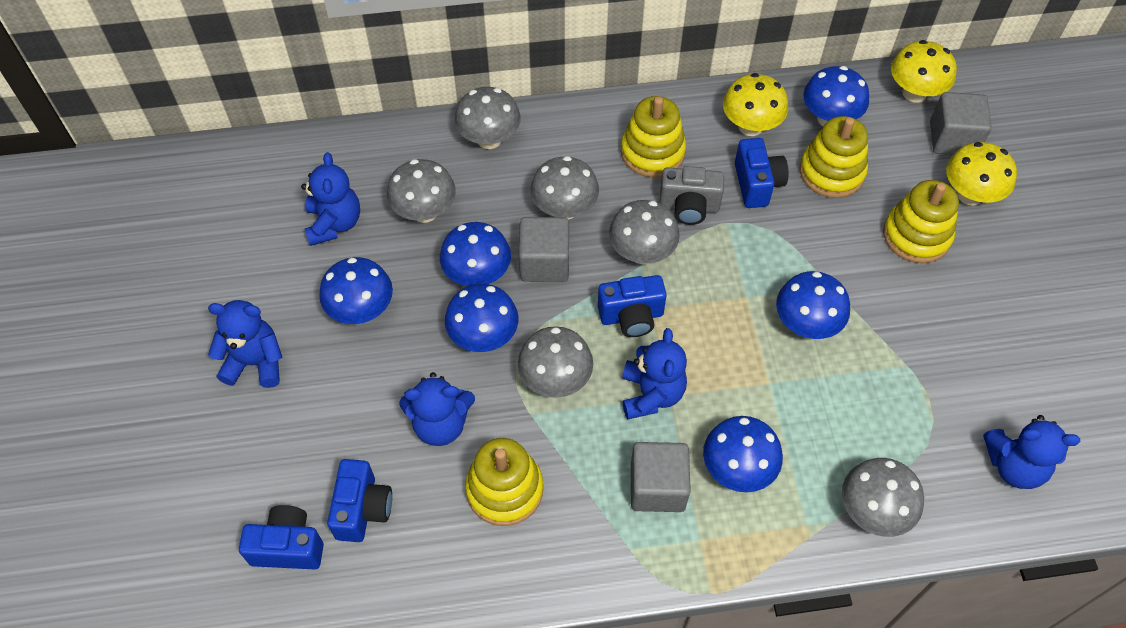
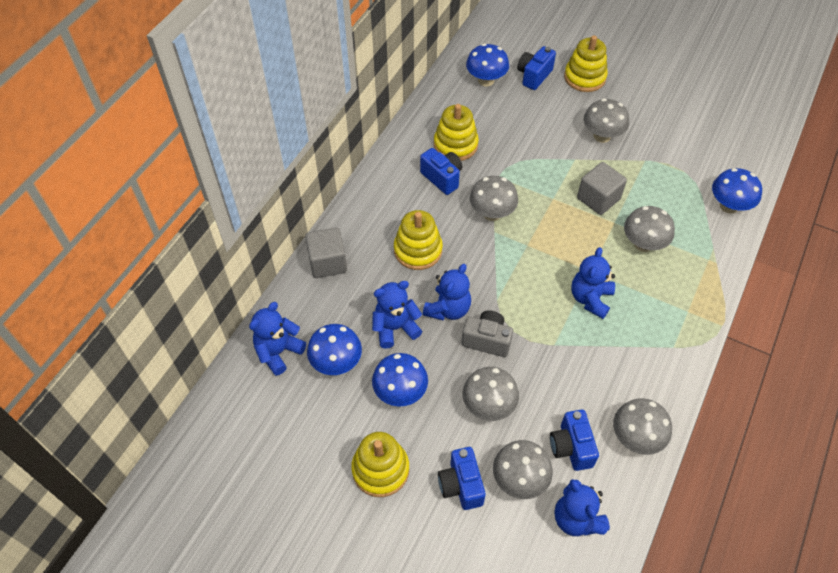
blue mushroom: 6 -> 4
grey cube: 3 -> 2
yellow mushroom: 3 -> 0

